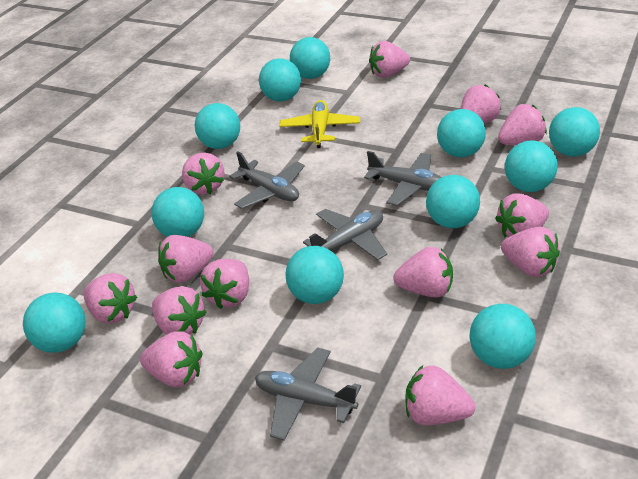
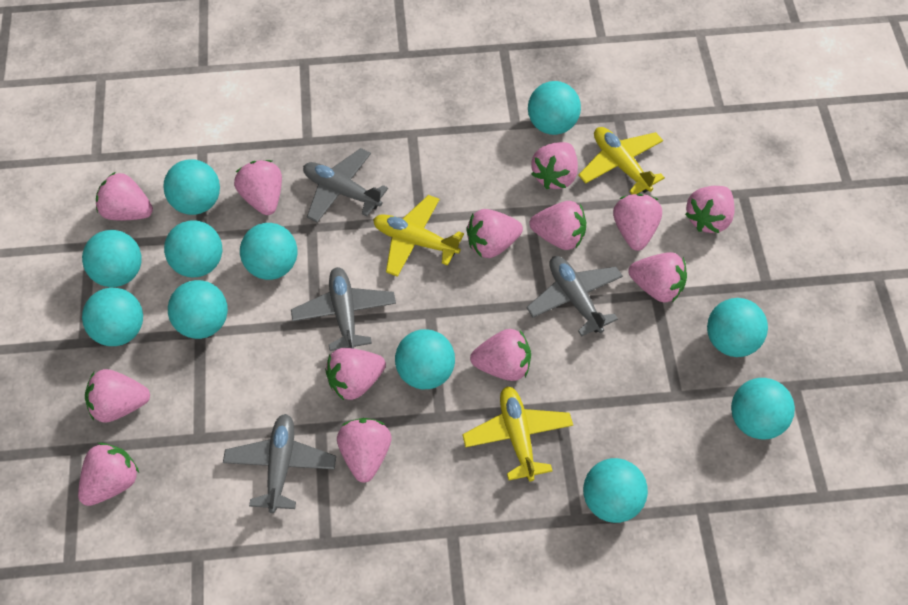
yellow plane: 1 -> 3

